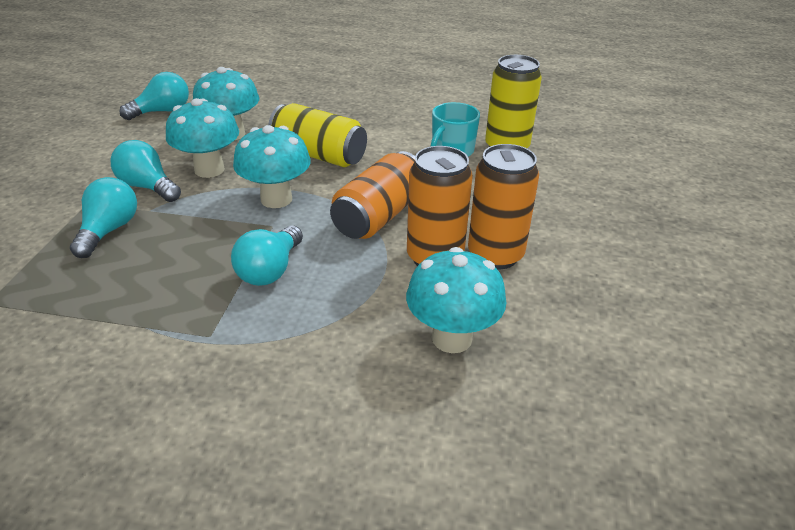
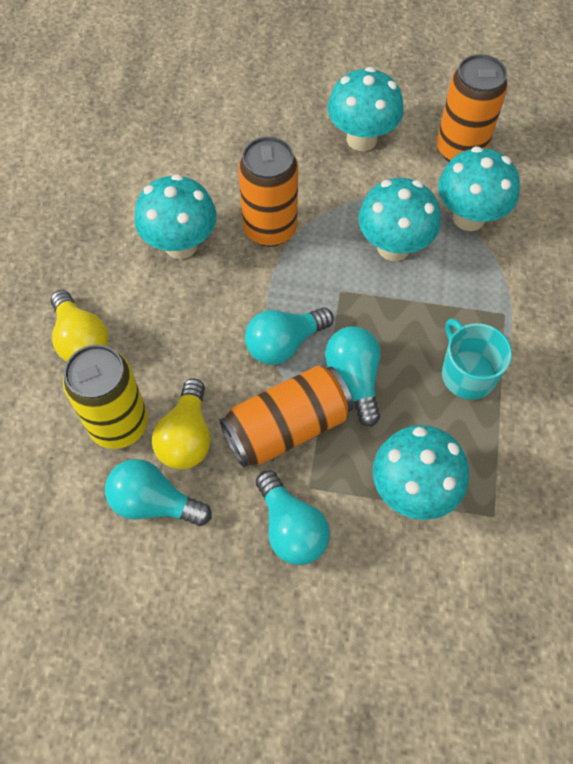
turquoise mushroom: 4 -> 5
yellow can: 2 -> 1
yellow light bulb: 0 -> 2

